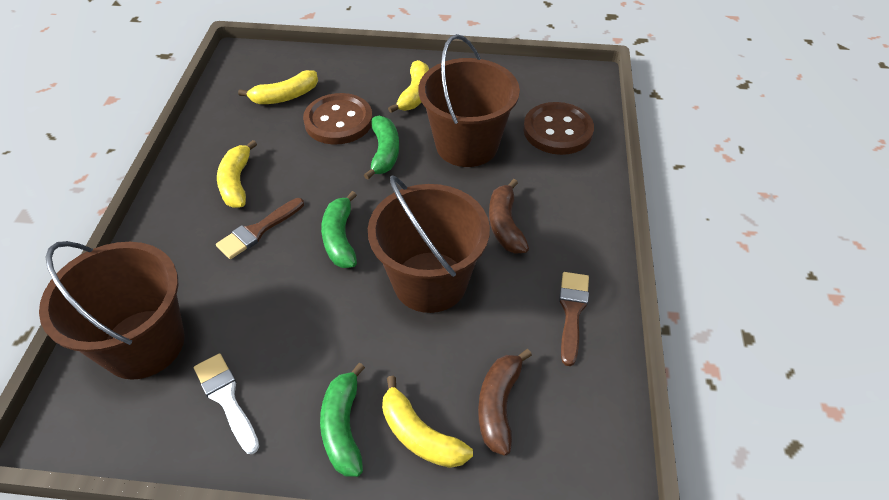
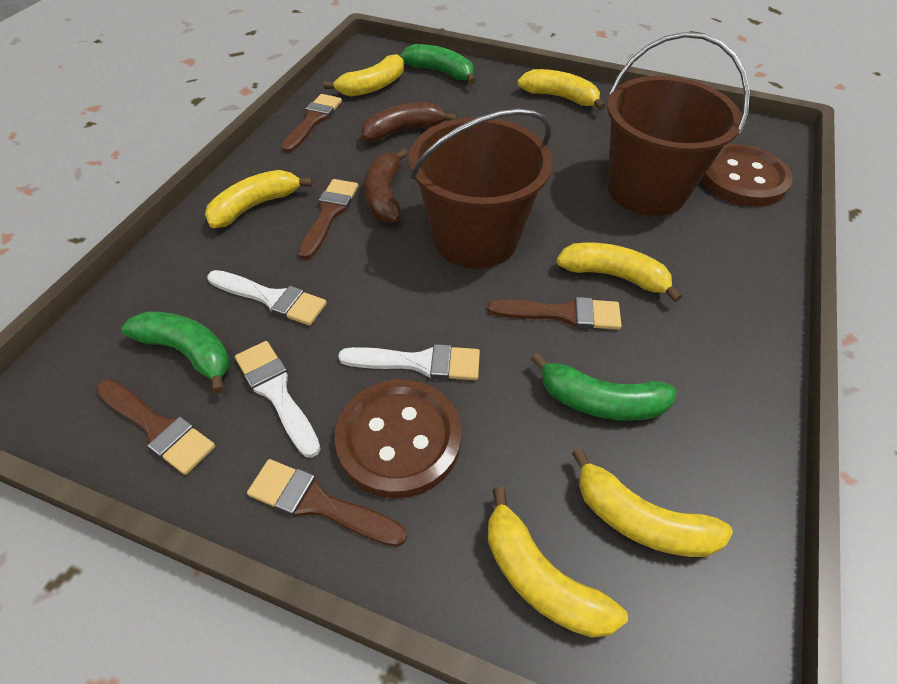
brown brush: 2 -> 5
brown bucket: 3 -> 2
white brush: 1 -> 3
yellow banana: 4 -> 6

